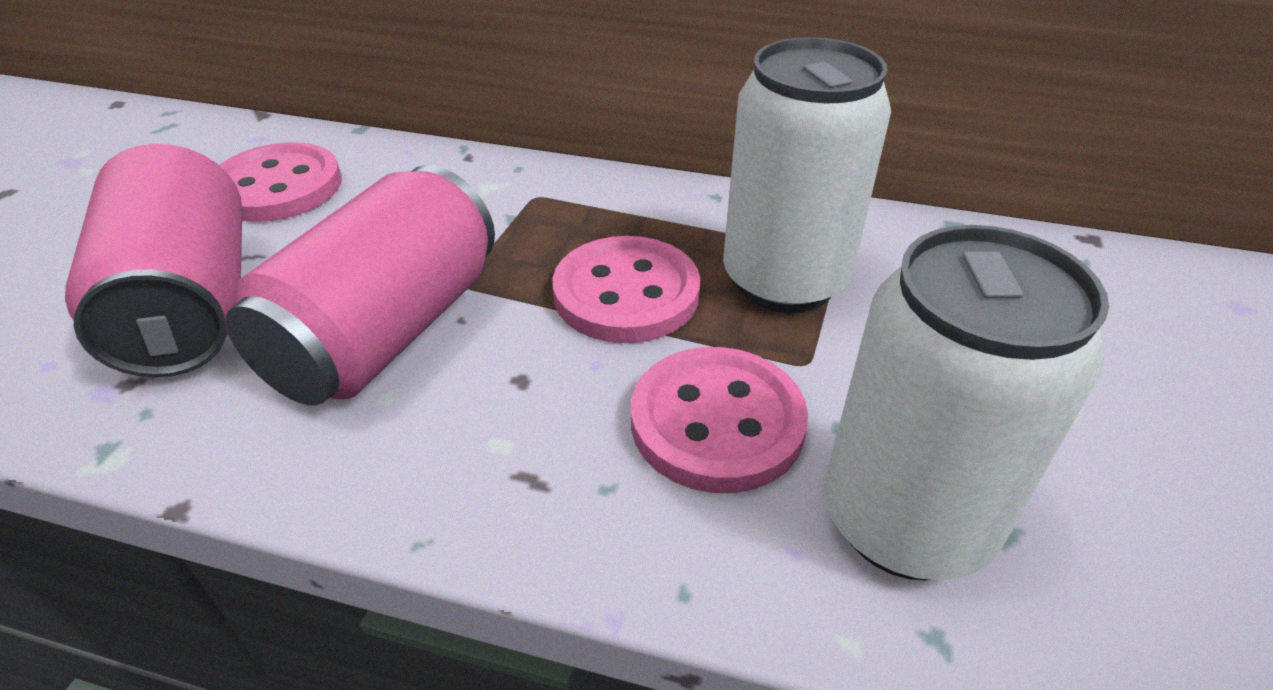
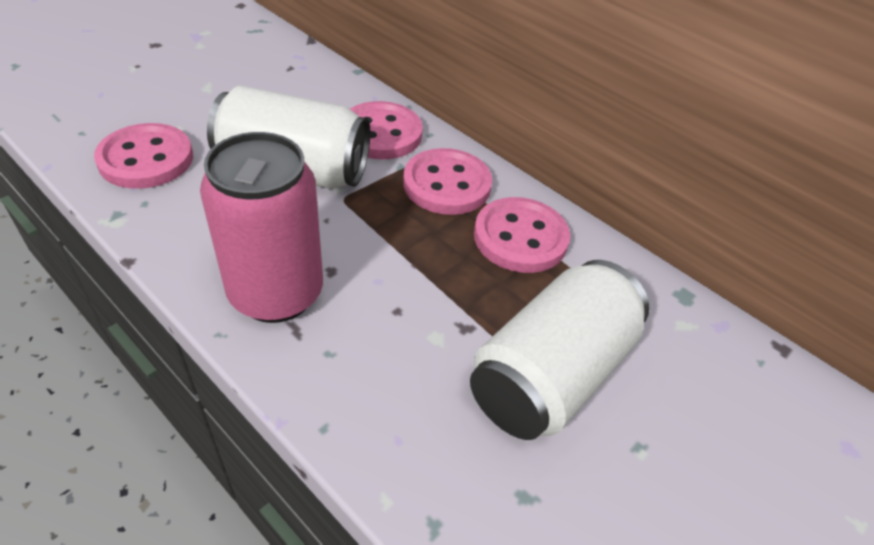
pink button: 3 -> 4
pink can: 2 -> 1

